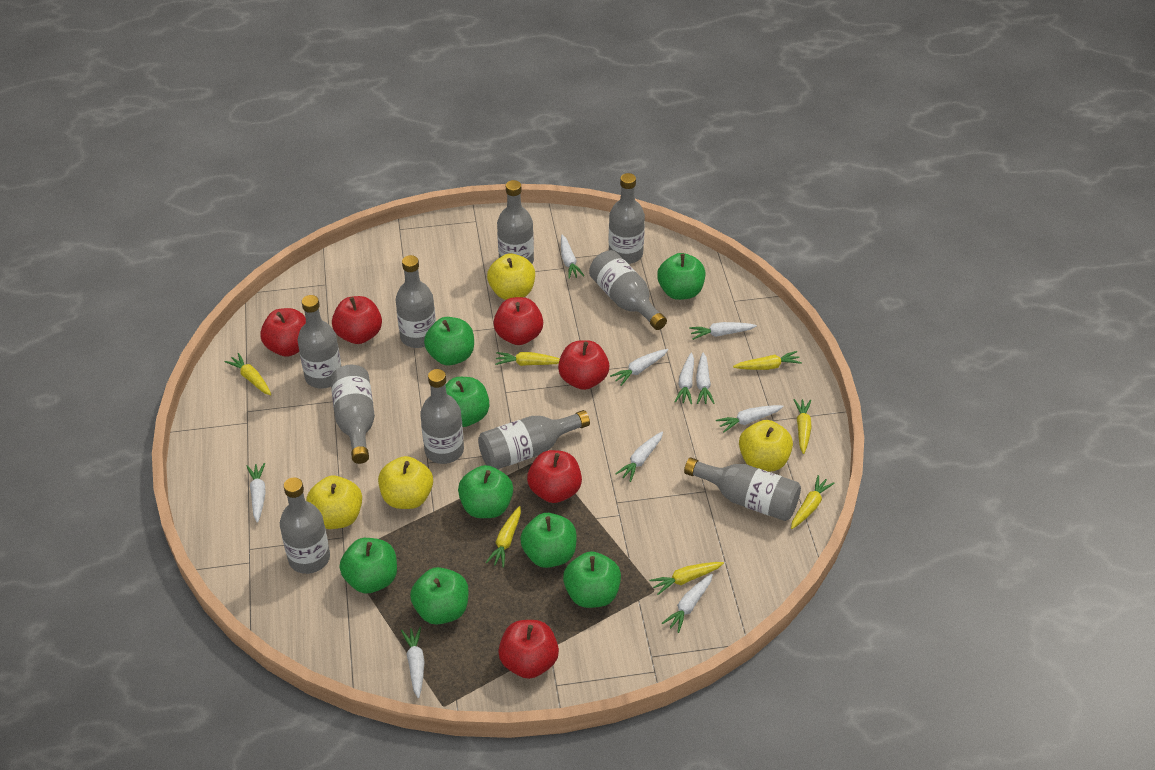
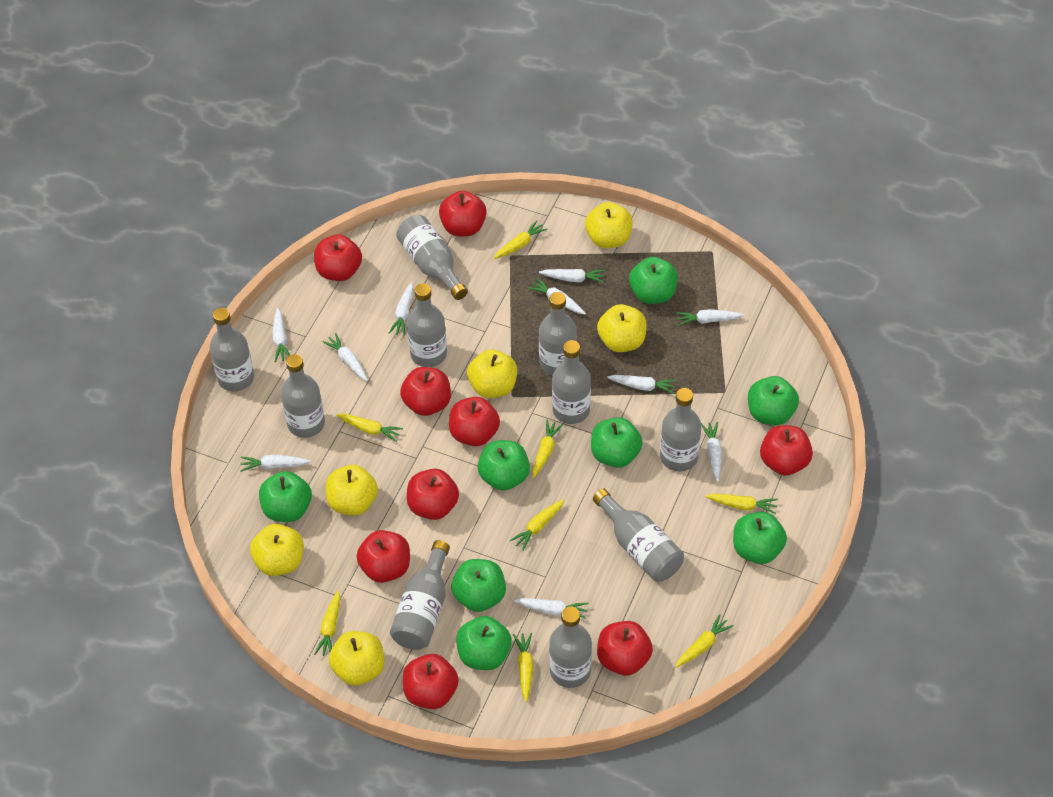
red apple: 6 -> 9
yellow apple: 4 -> 6
yellow carrot: 7 -> 8

